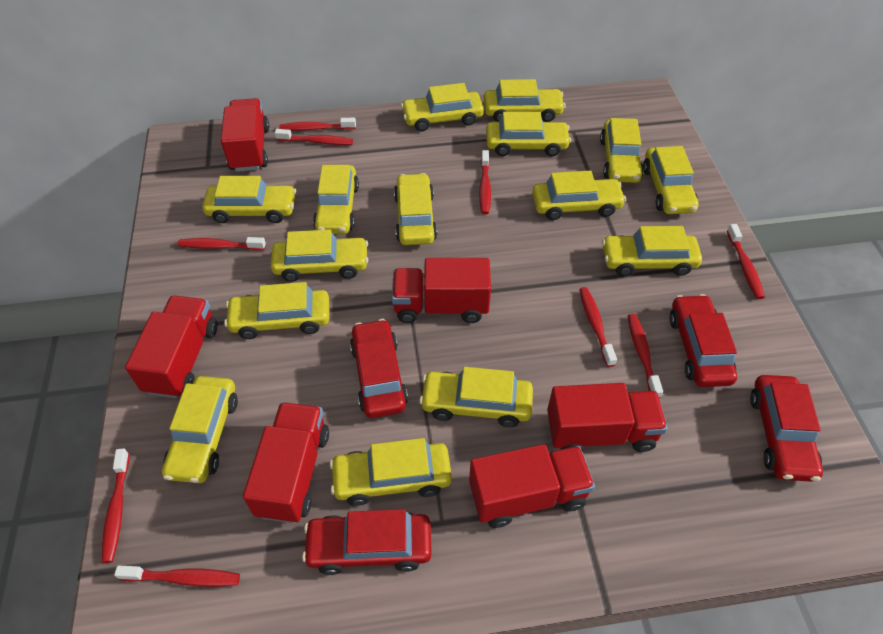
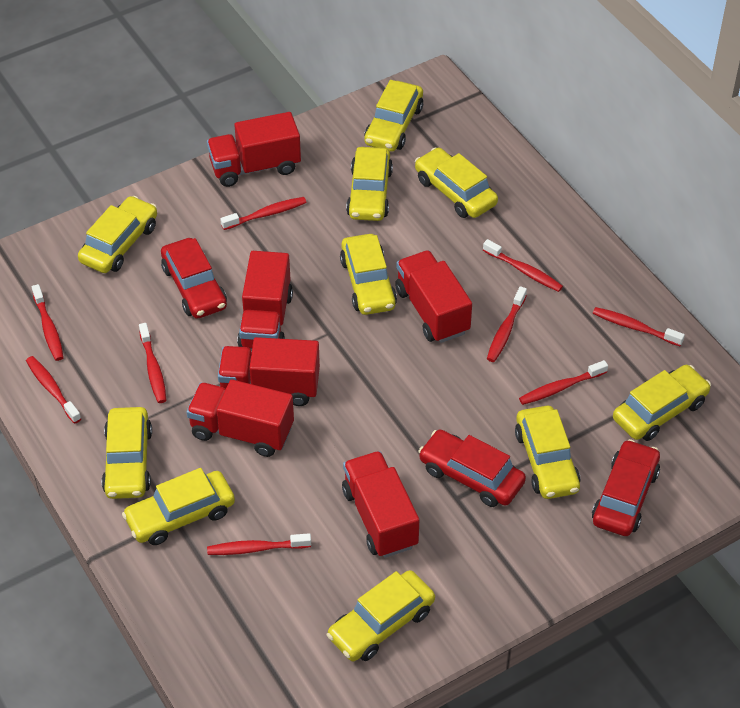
red car: 4 -> 3
yellow car: 15 -> 10

